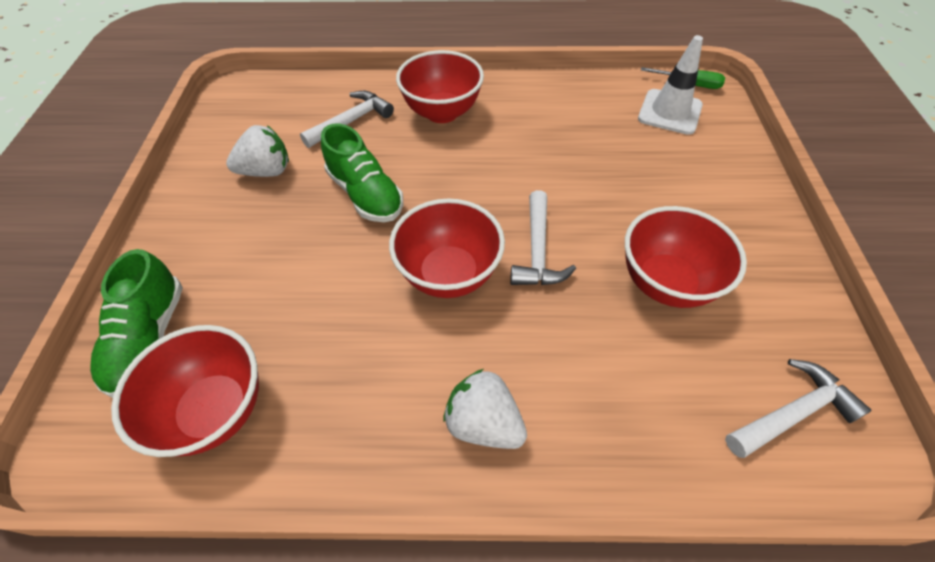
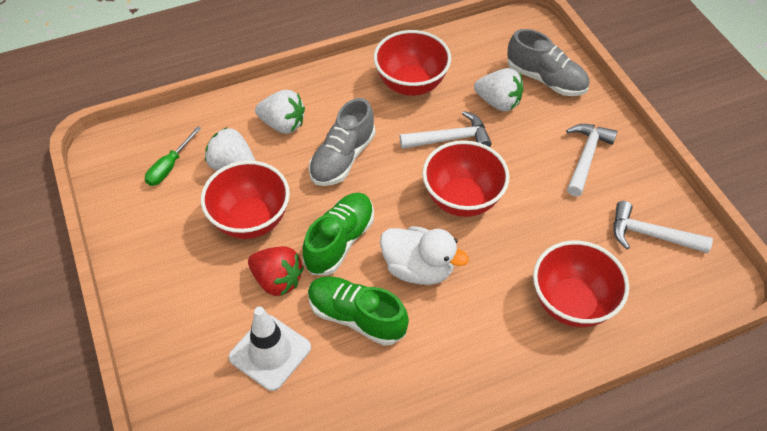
grey shoe: 0 -> 2
red strawberry: 0 -> 1
white duck: 0 -> 1
white strawberry: 2 -> 3

